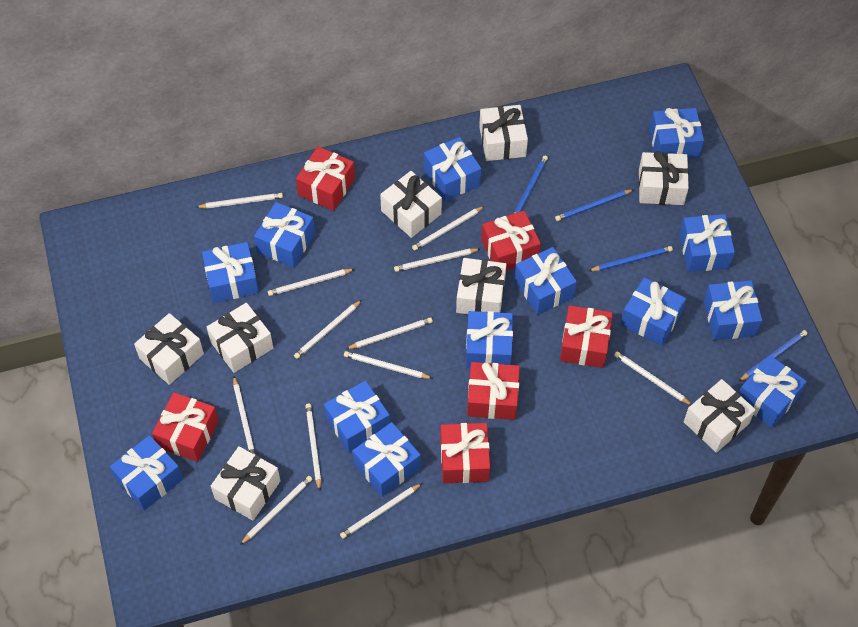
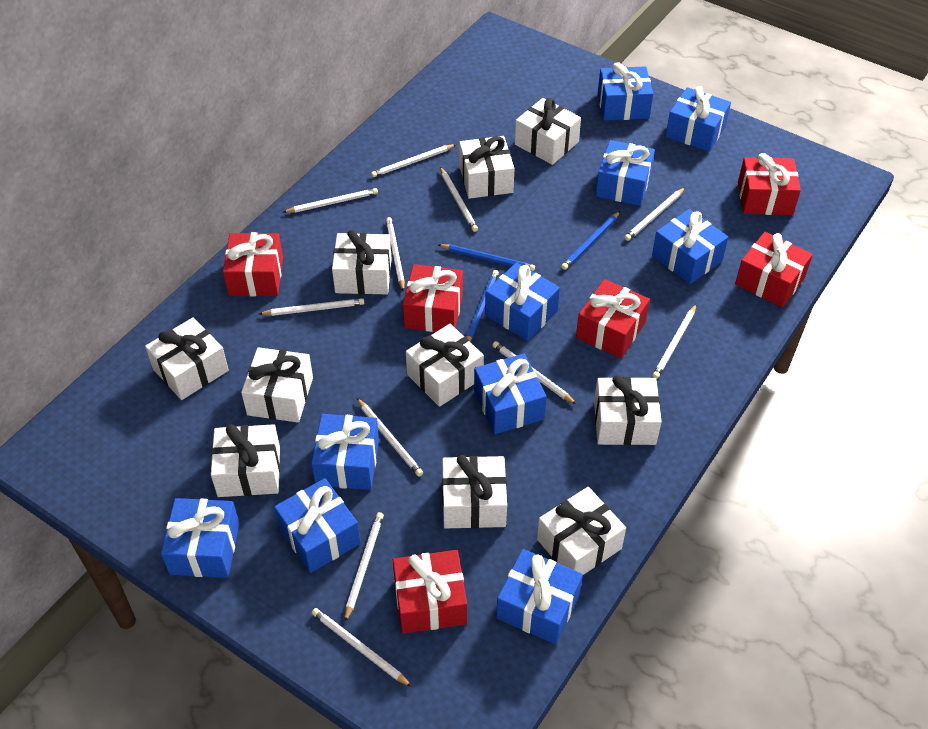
blue gift: 13 -> 10
blue pencil: 4 -> 3
white gift: 8 -> 10
white pencil: 12 -> 11

